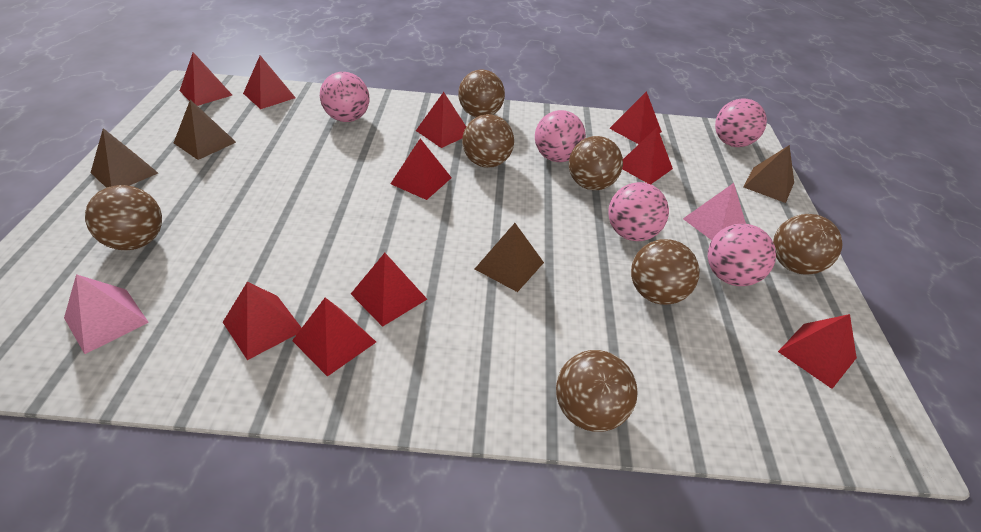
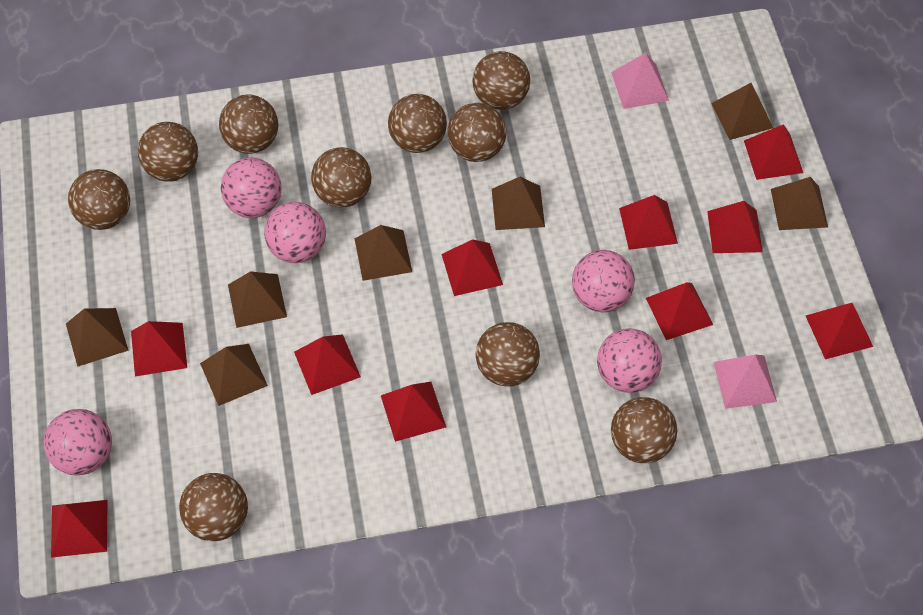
brown ball: 7 -> 10
brown pyramid: 4 -> 7

